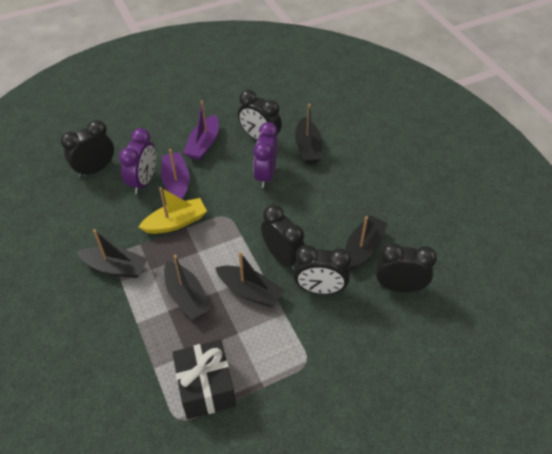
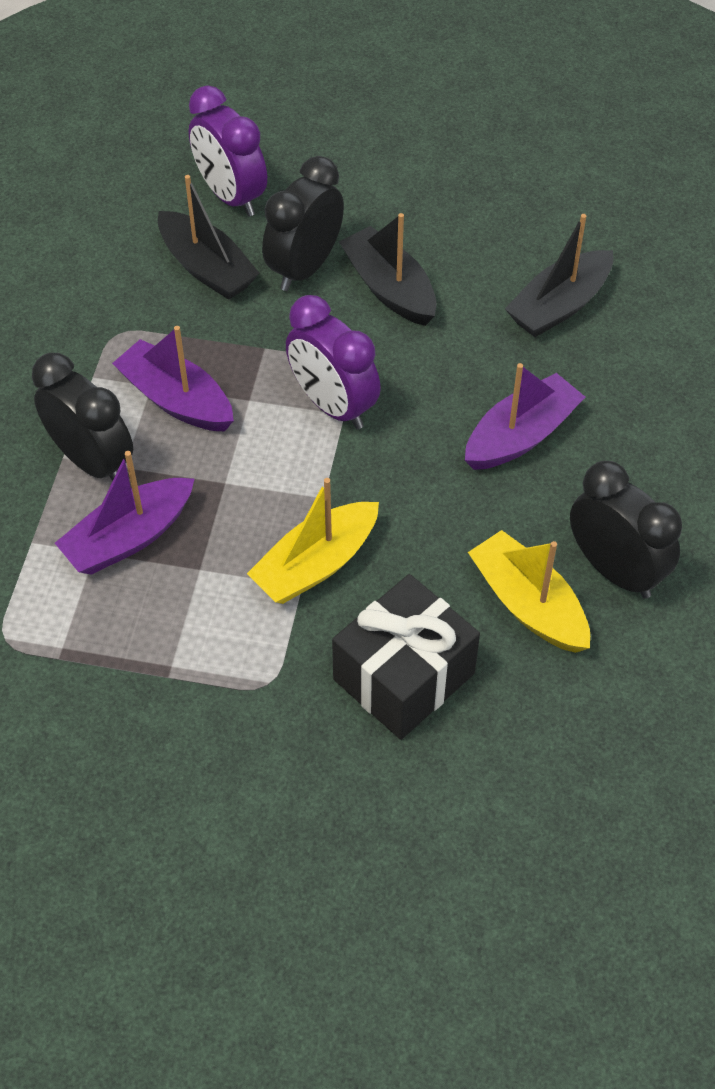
black boat: 5 -> 3
black clock: 5 -> 3
purple boat: 2 -> 3
yellow boat: 1 -> 2

